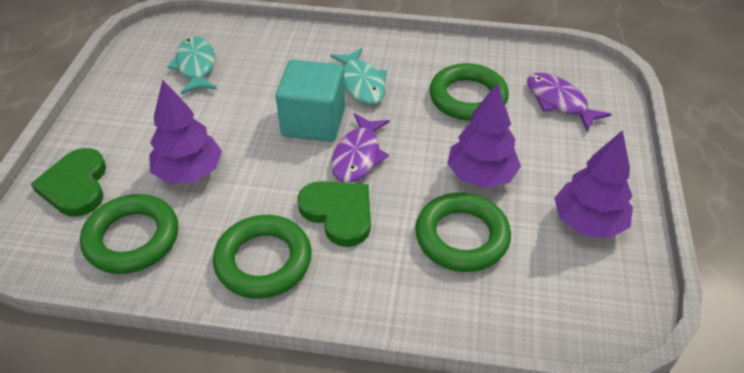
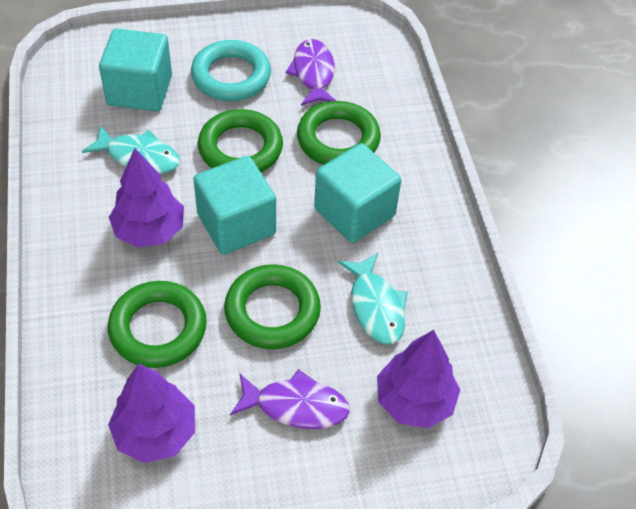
green heart: 2 -> 0
turquoise cube: 1 -> 3
turquoise ring: 0 -> 1

